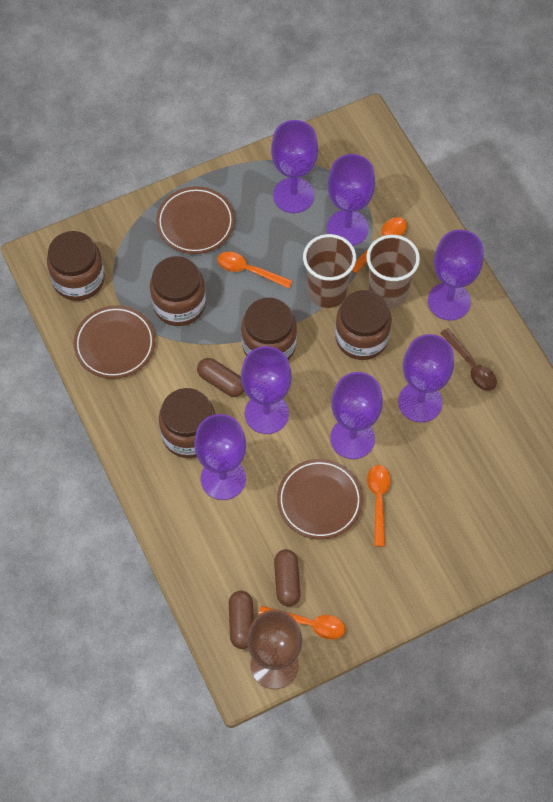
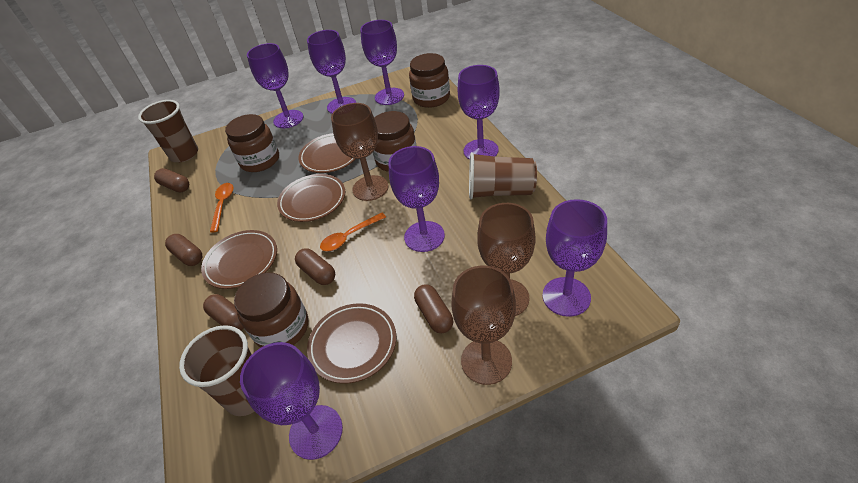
brown capsule: 3 -> 5
brown cup: 2 -> 3
brown goblet: 1 -> 3
brown jar: 5 -> 4
brown plate: 3 -> 4
brown spoon: 1 -> 0
orange spoon: 4 -> 2

